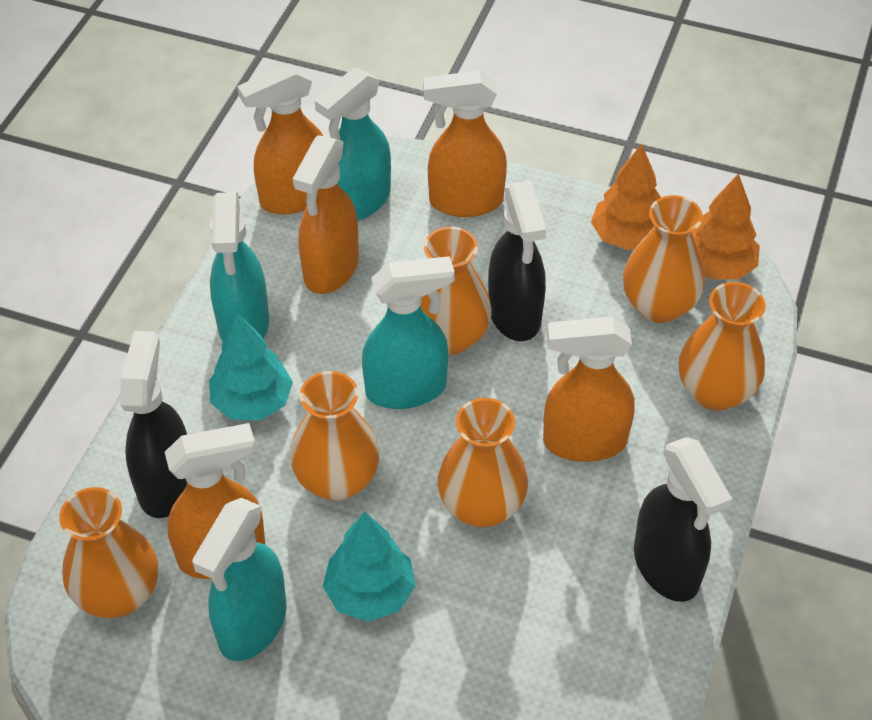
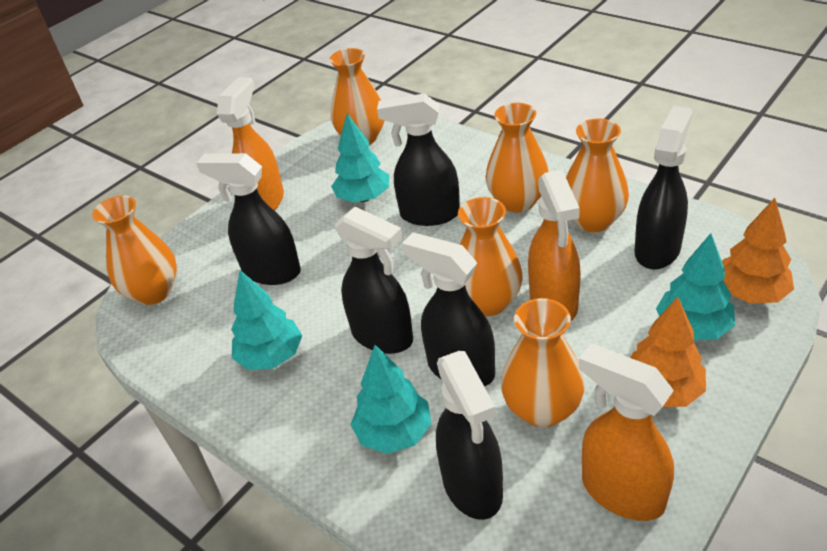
black spray bottle: 3 -> 6
orange spray bottle: 5 -> 3
turquoise spray bottle: 4 -> 0
turquoise tree: 2 -> 4

